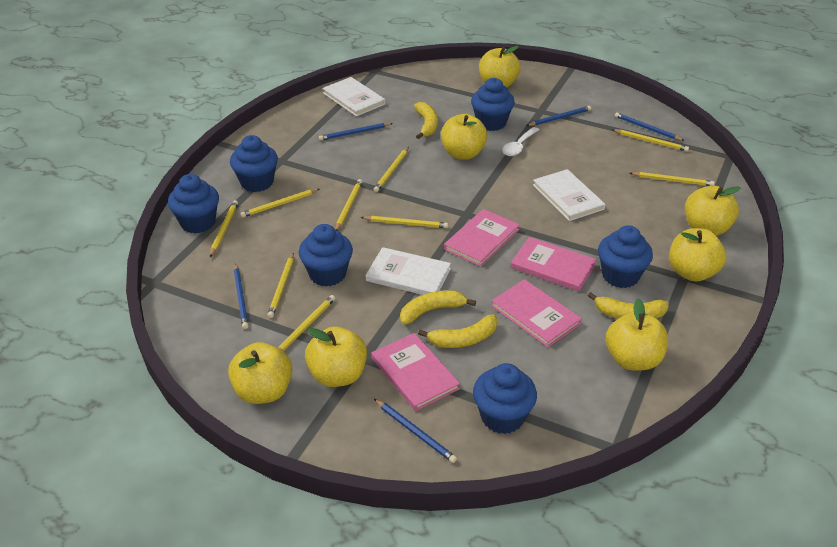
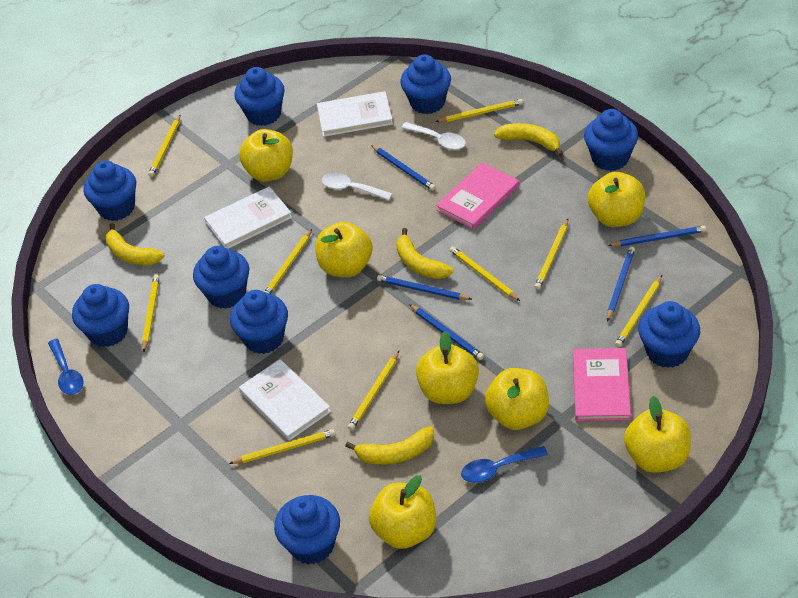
blue cupcake: 6 -> 9
blue spoon: 0 -> 2
pink book: 4 -> 2
white spoon: 1 -> 2

